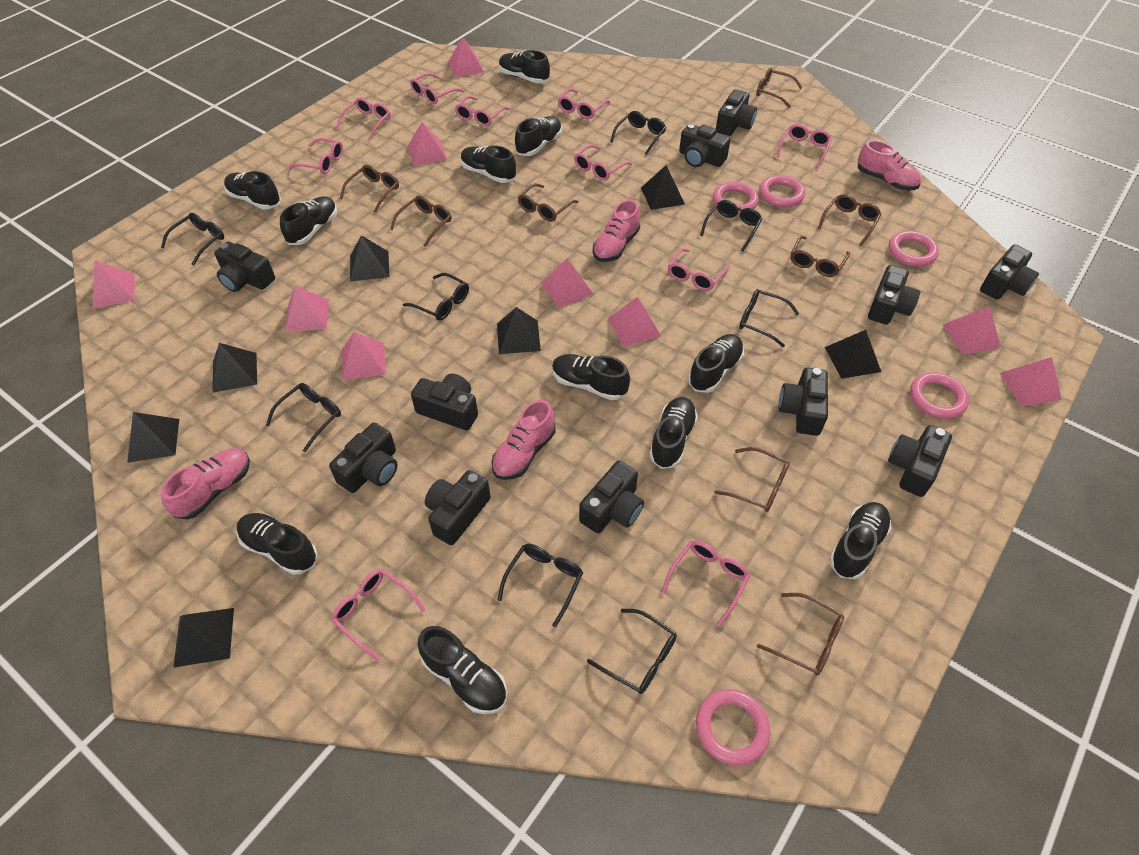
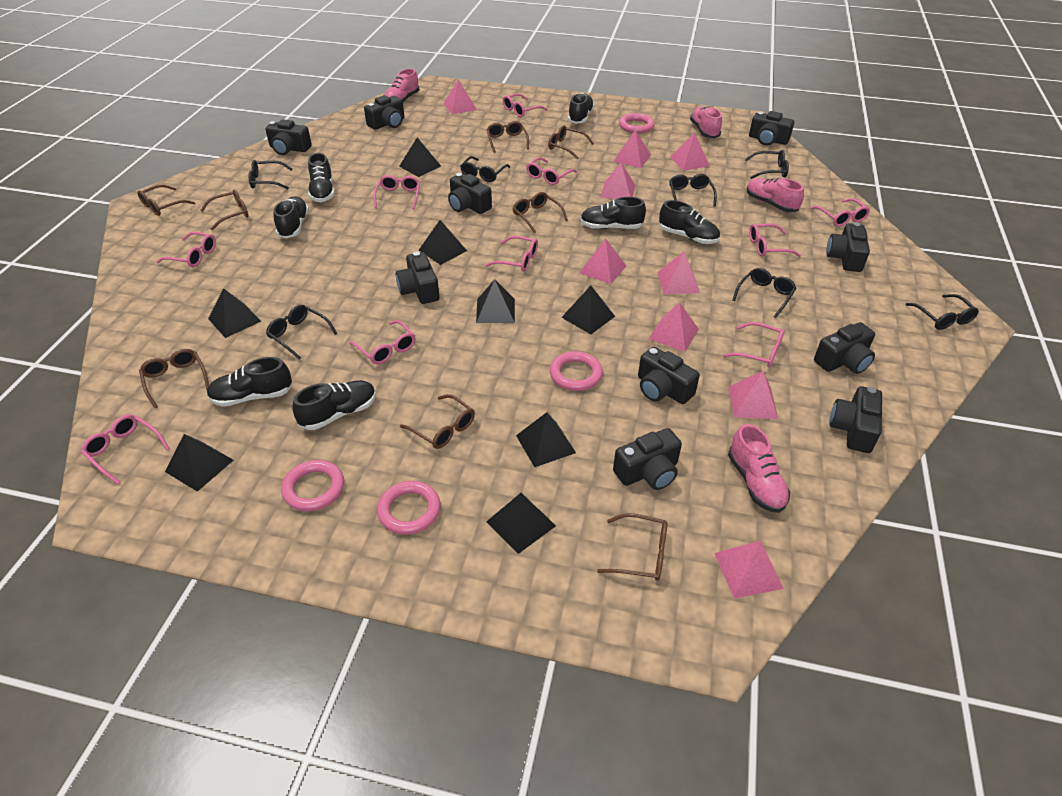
black camera: 11 -> 10
black glasses: 8 -> 7
black pyramid: 7 -> 8
black shoe: 11 -> 7
pink ring: 5 -> 4

